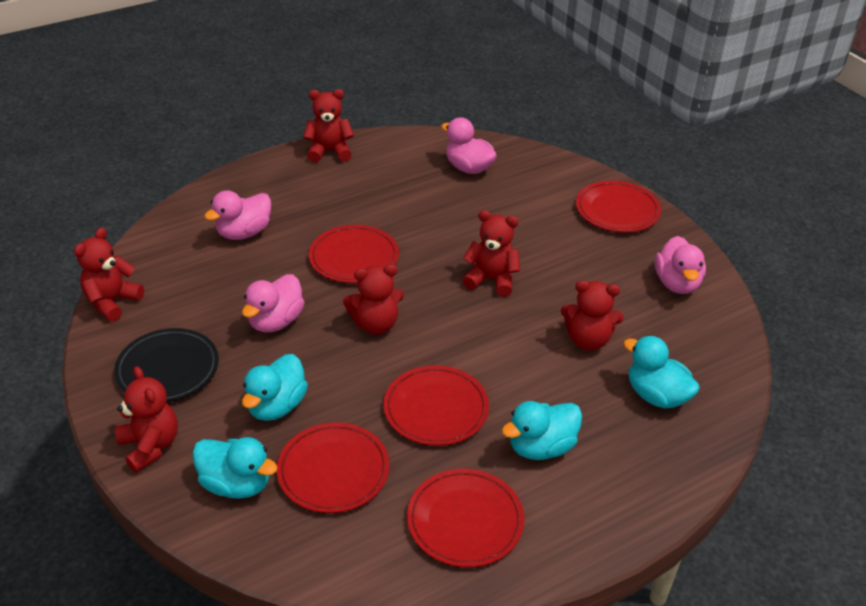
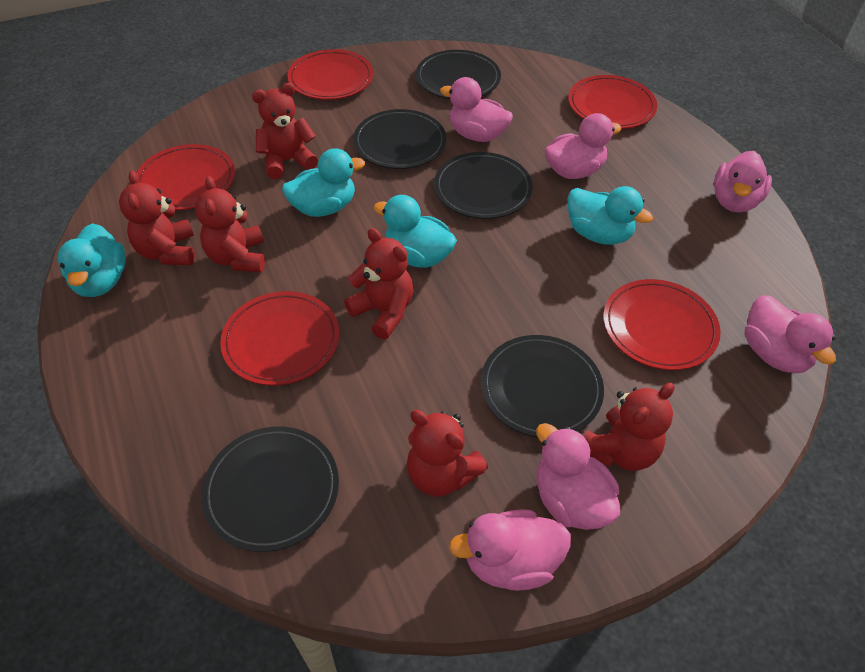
black plate: 1 -> 5
pink duck: 4 -> 6

